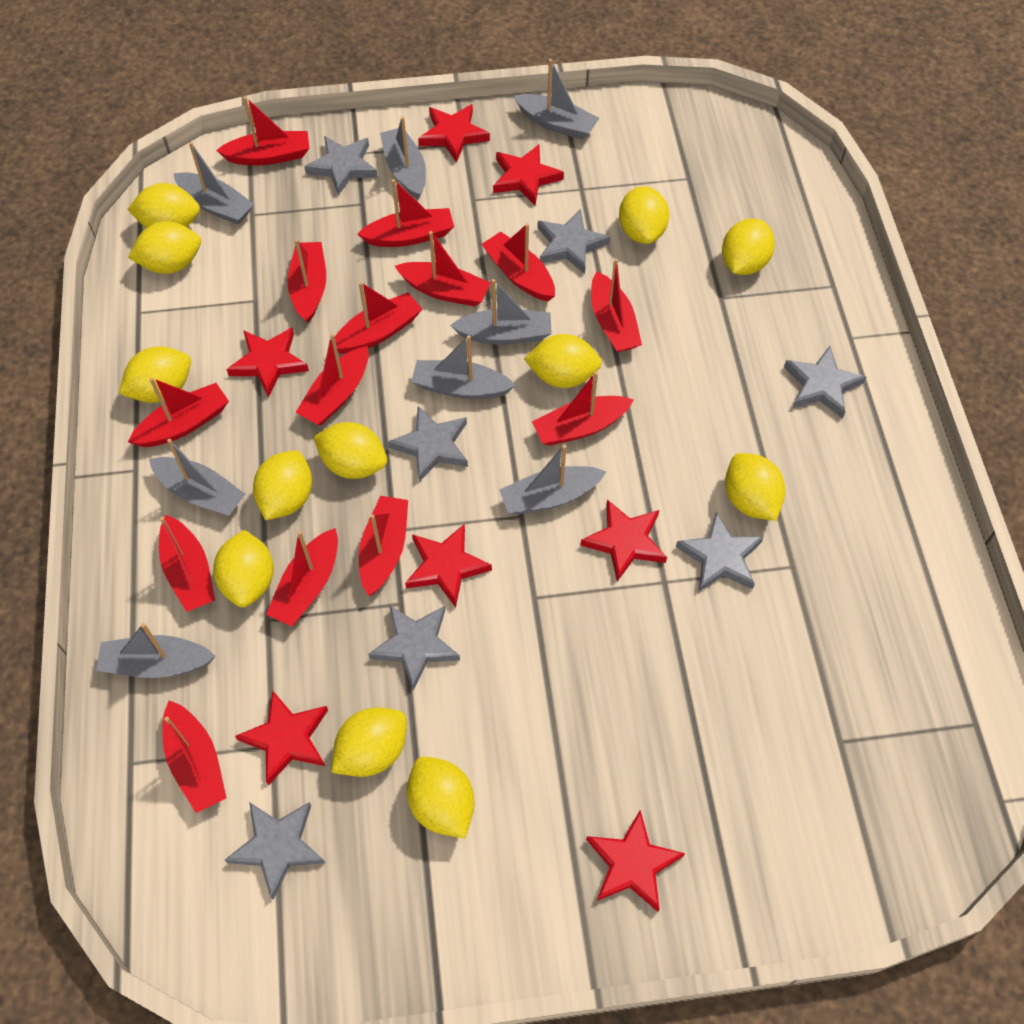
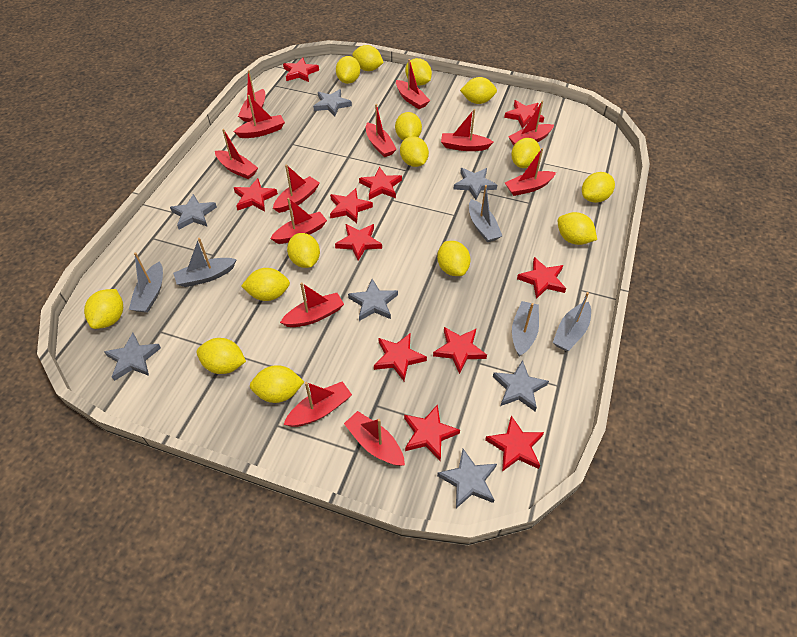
grey boat: 8 -> 5
red boat: 14 -> 13
red star: 7 -> 11
yellow lemon: 12 -> 15

